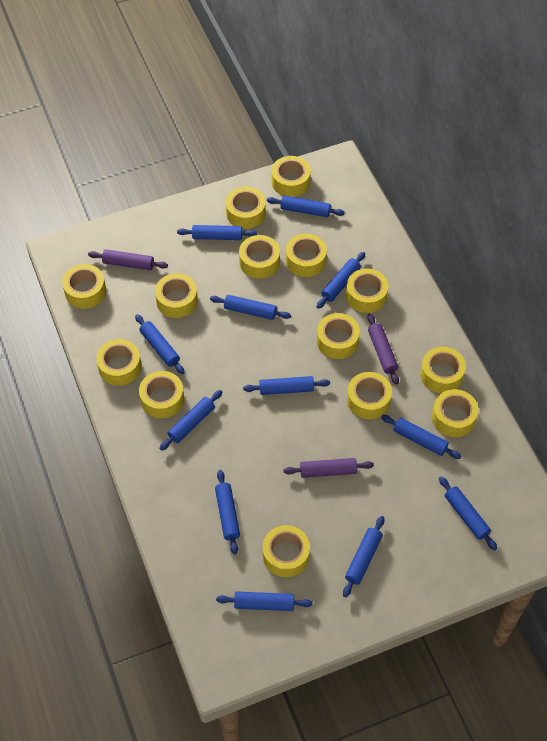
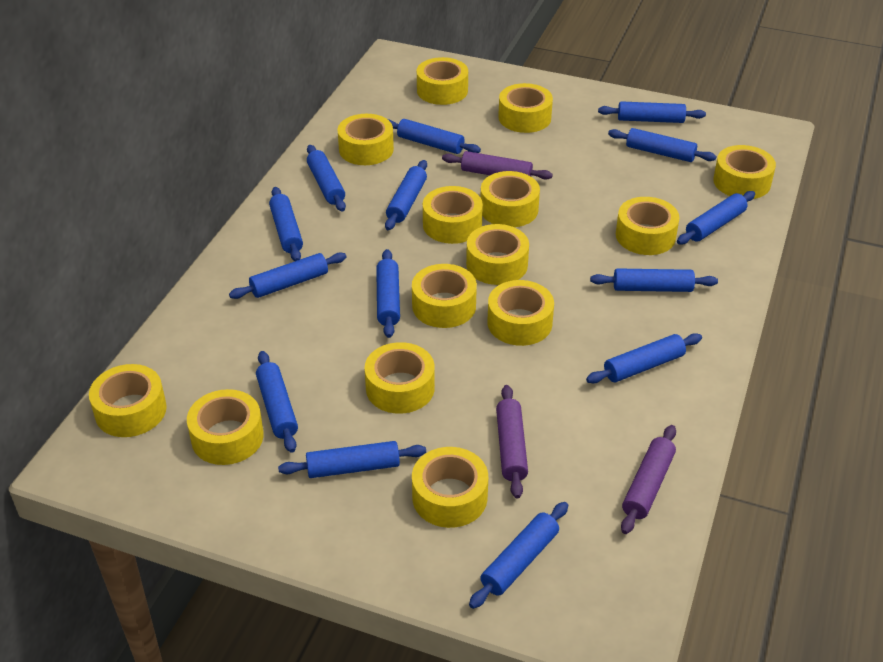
blue rolling pin: 12 -> 14

